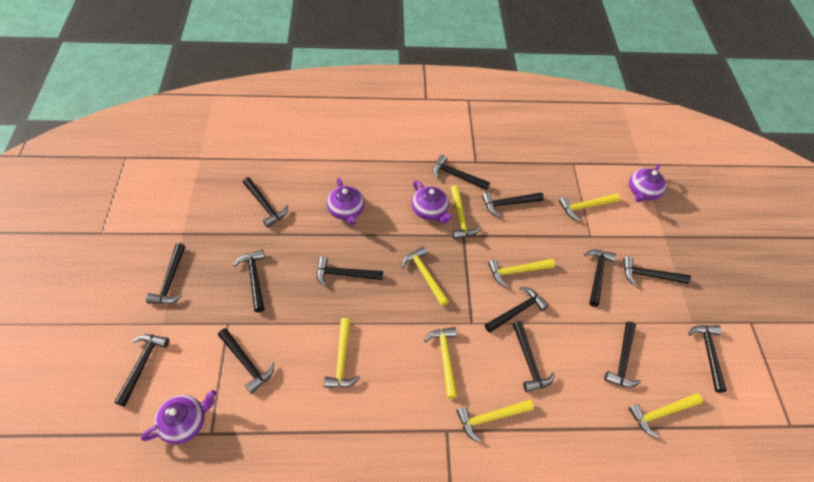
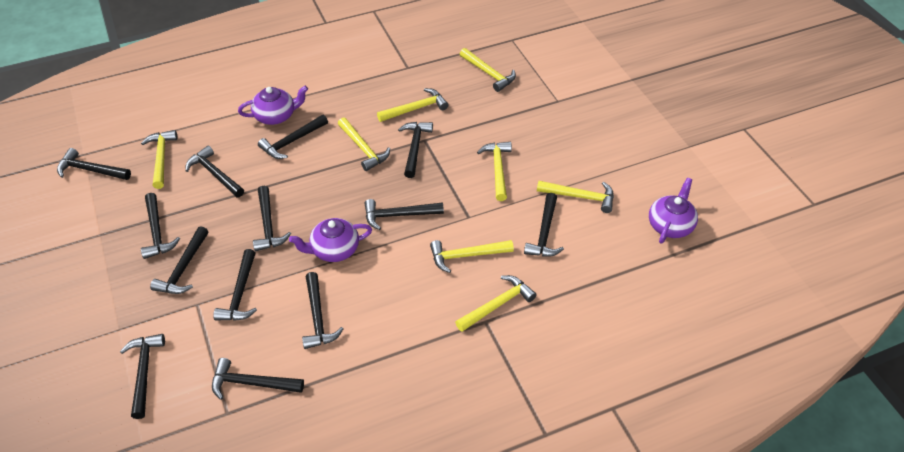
black hammer: 14 -> 13
purple teapot: 4 -> 3

